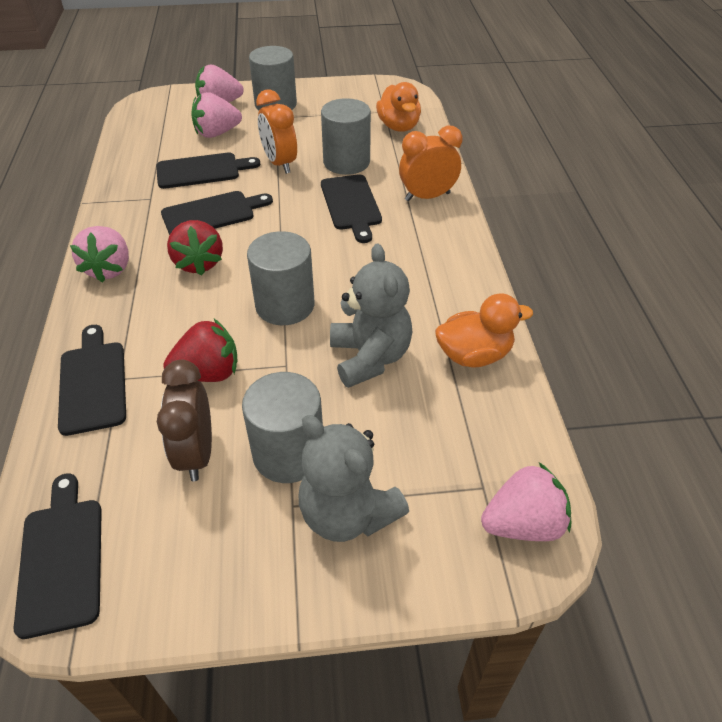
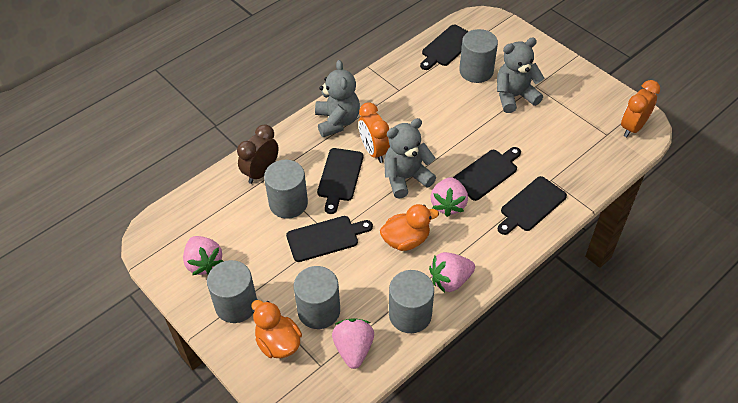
grey cylinder: 4 -> 5
grey teddy bear: 2 -> 3
red strawberry: 2 -> 0

